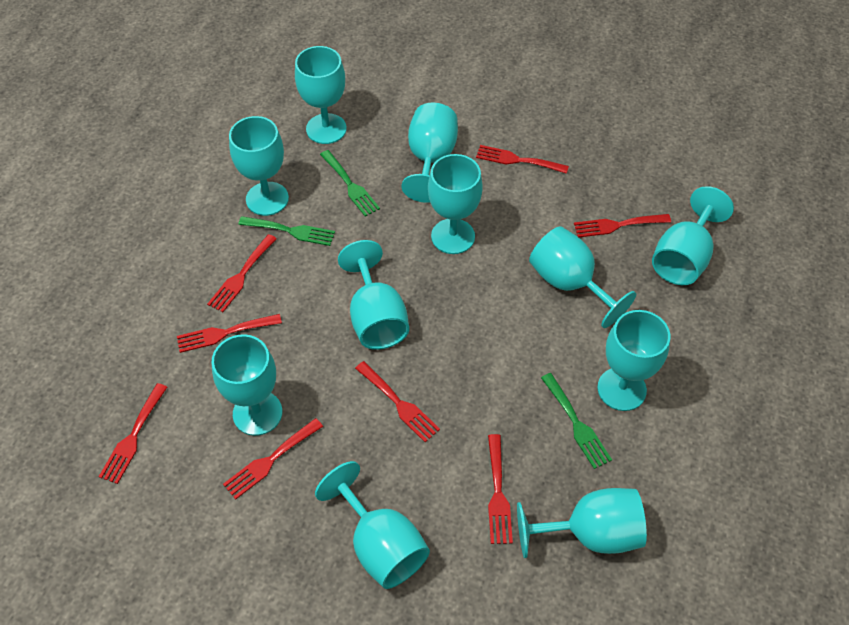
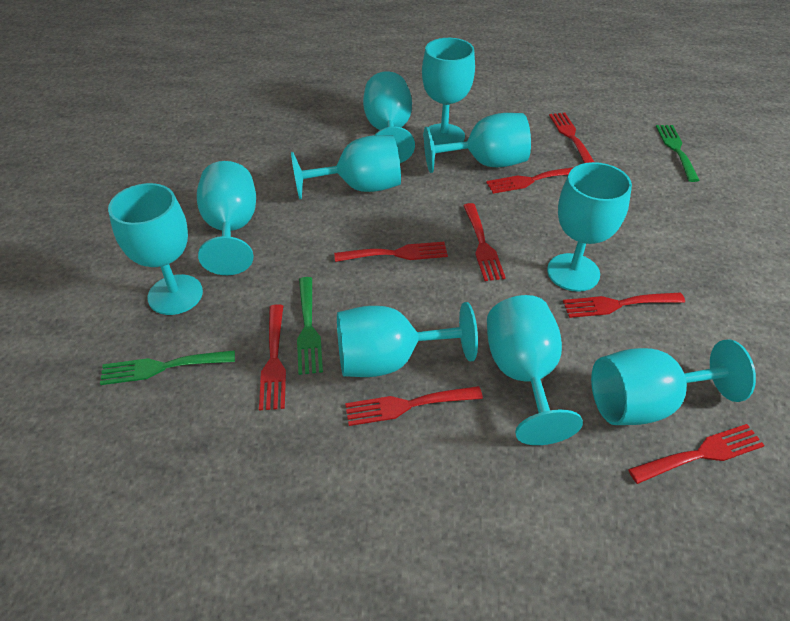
turquoise goblet: 11 -> 10

